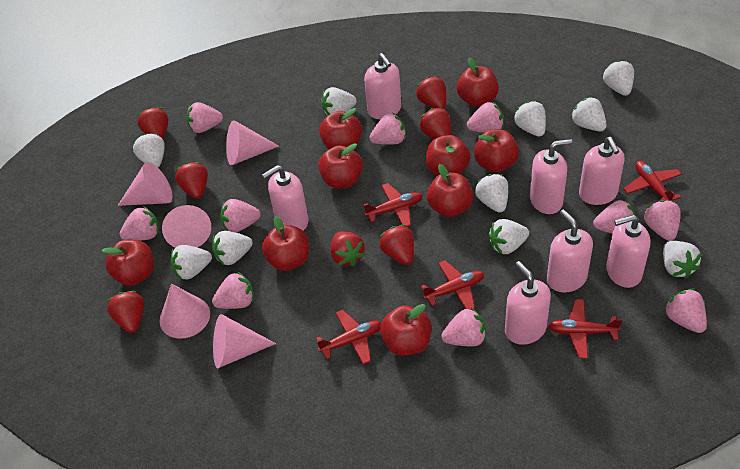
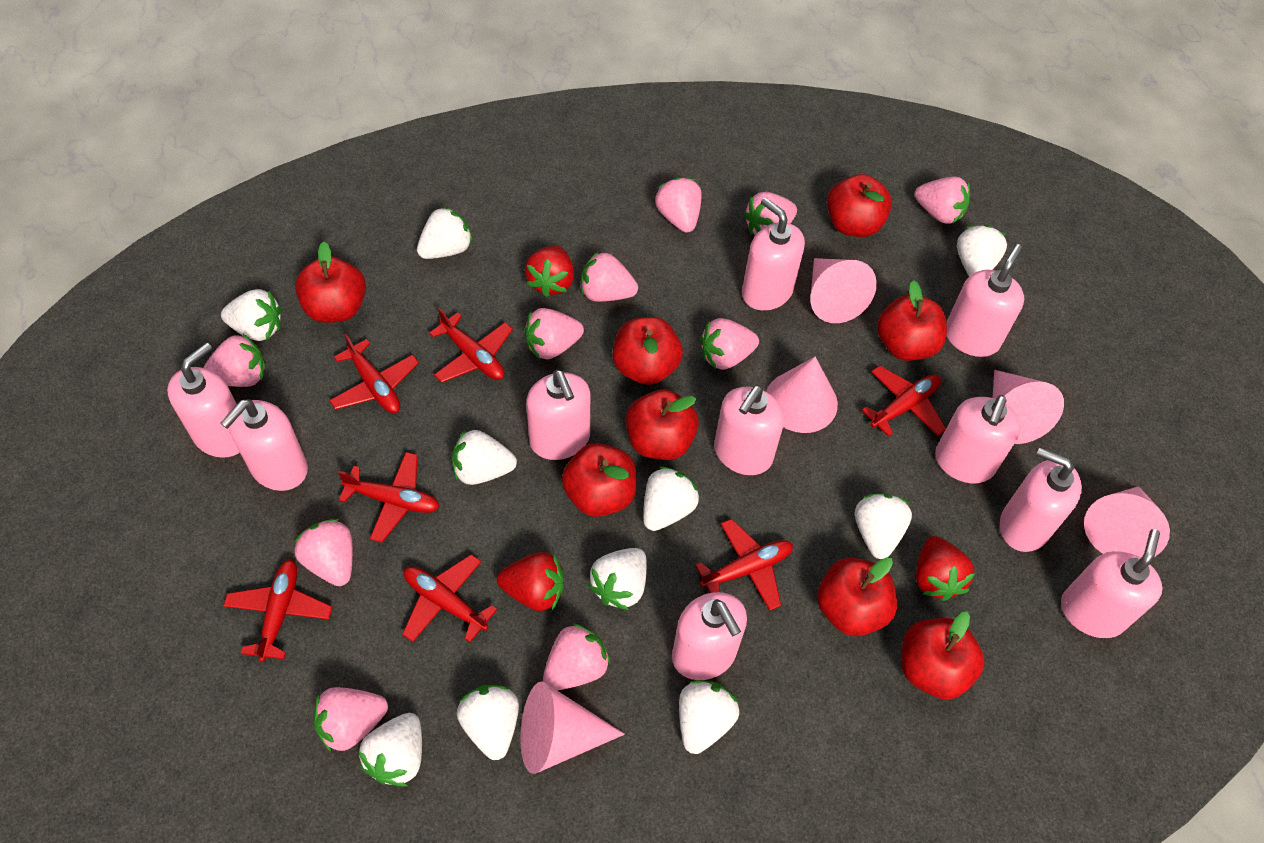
pink soap dispenser: 7 -> 10
red apple: 9 -> 8
red plane: 5 -> 7
red strawberry: 7 -> 3

